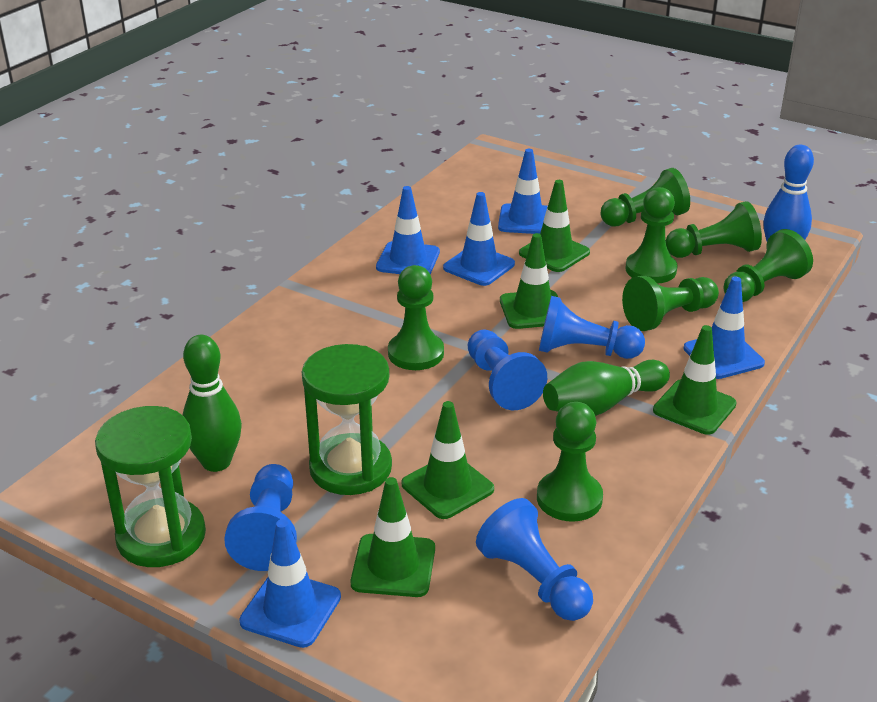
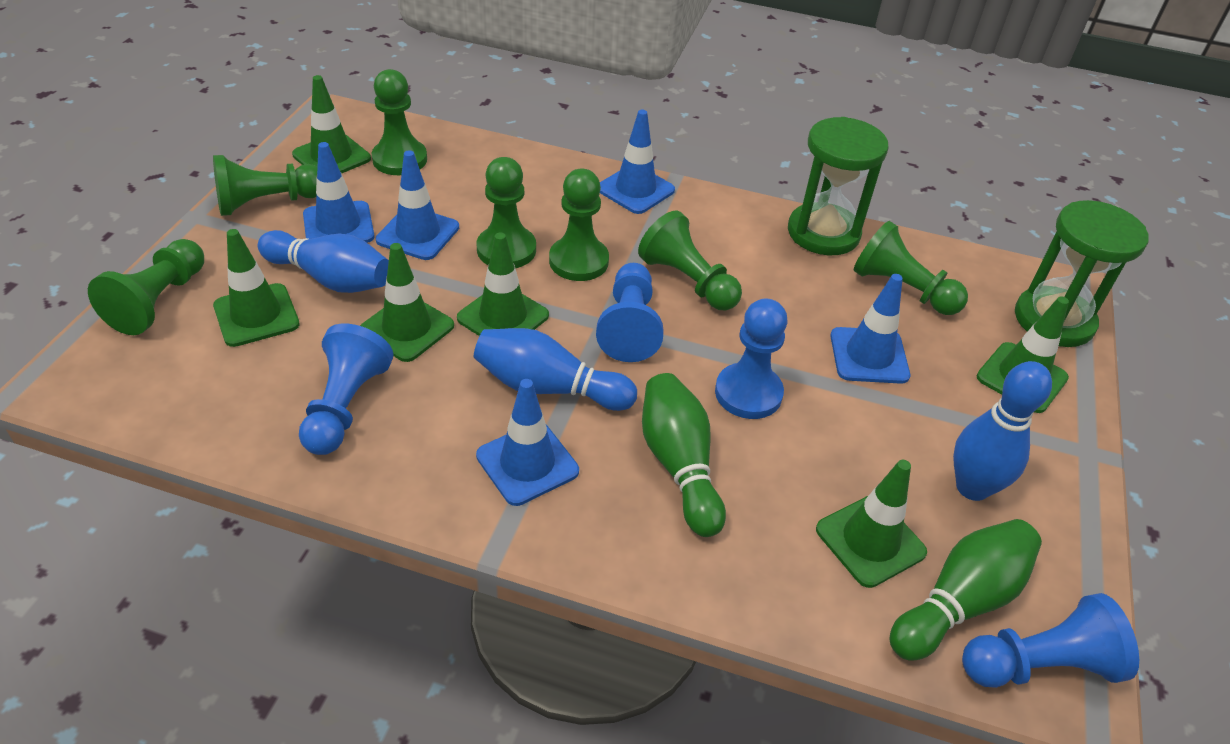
blue bowling pin: 1 -> 3
green traffic cone: 5 -> 6

